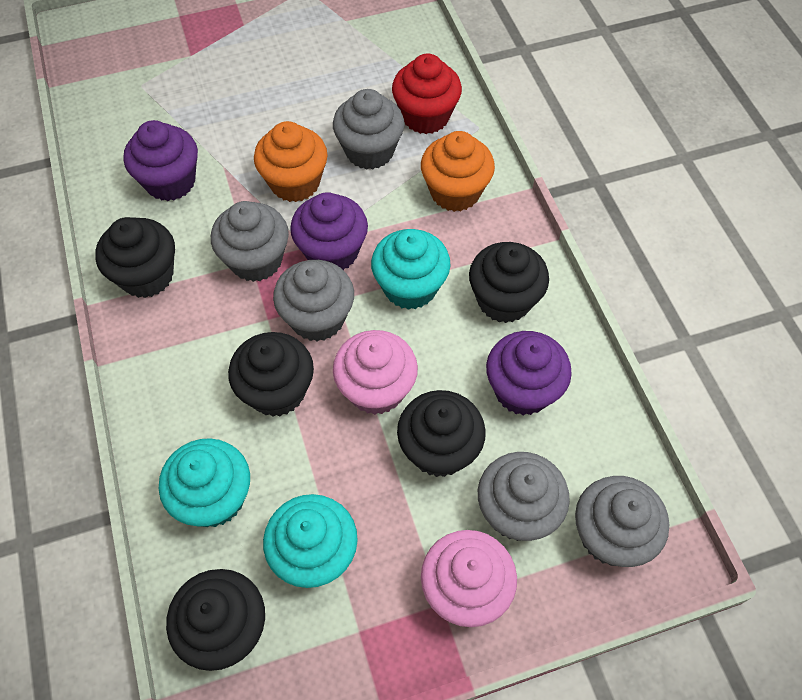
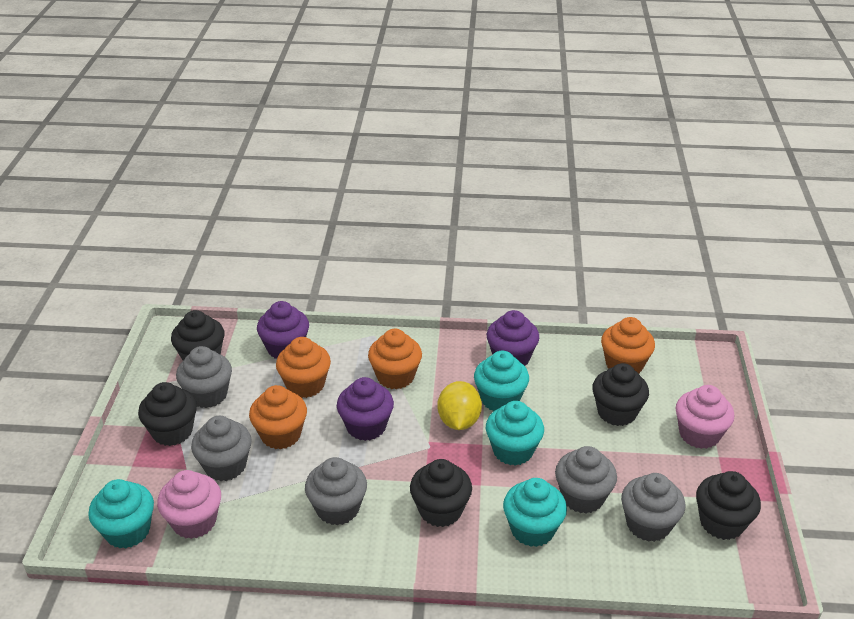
orange cupcake: 2 -> 4
red cupcake: 1 -> 0
turquoise cupcake: 3 -> 4
yellow lemon: 0 -> 1

